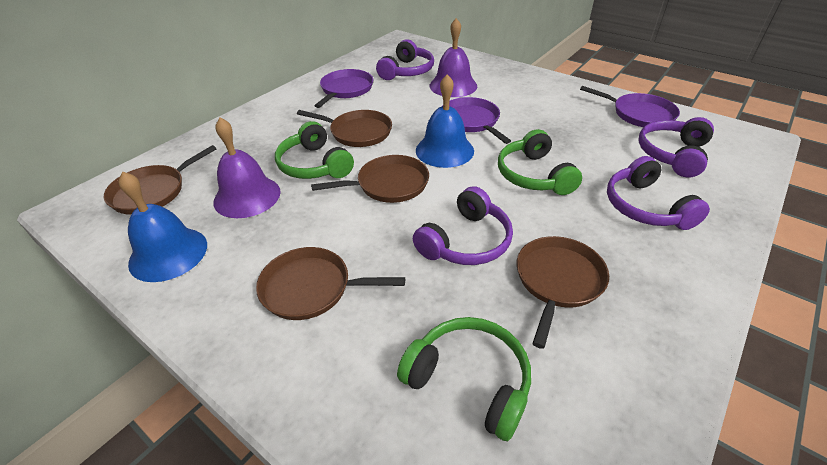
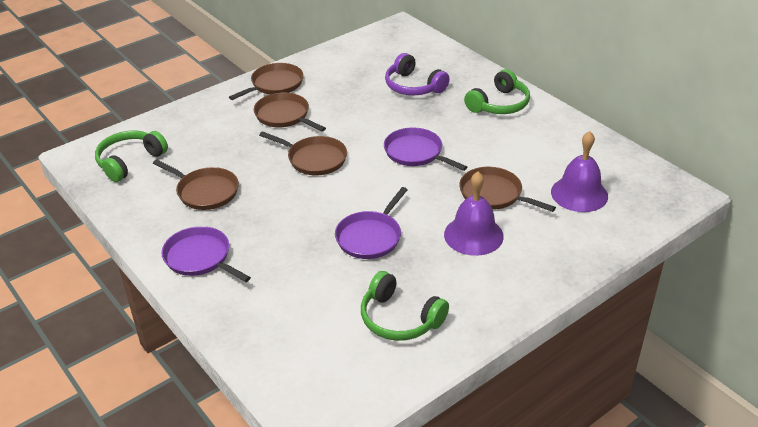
blue bell: 2 -> 0
purple headphones: 4 -> 1

